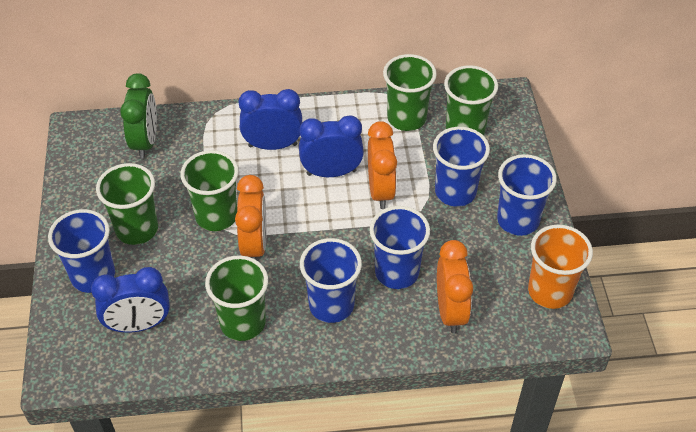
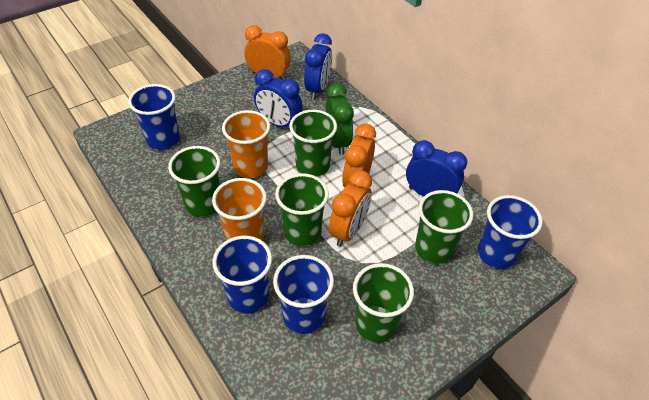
blue cup: 5 -> 4
orange cup: 1 -> 2

